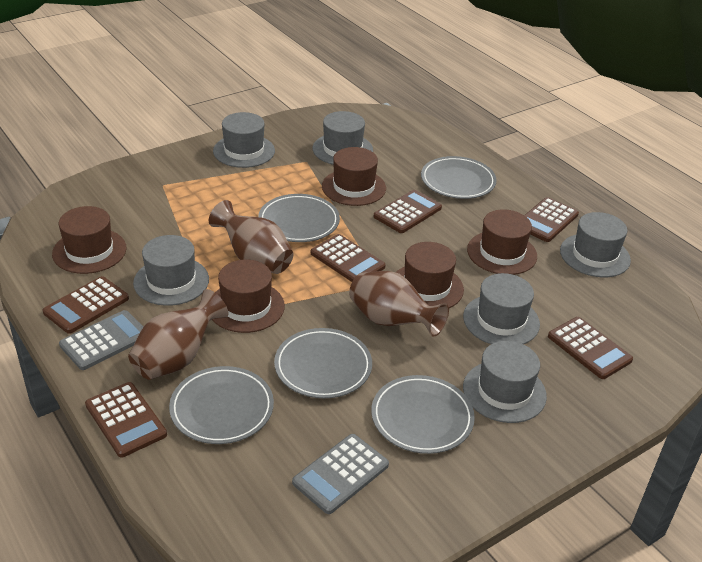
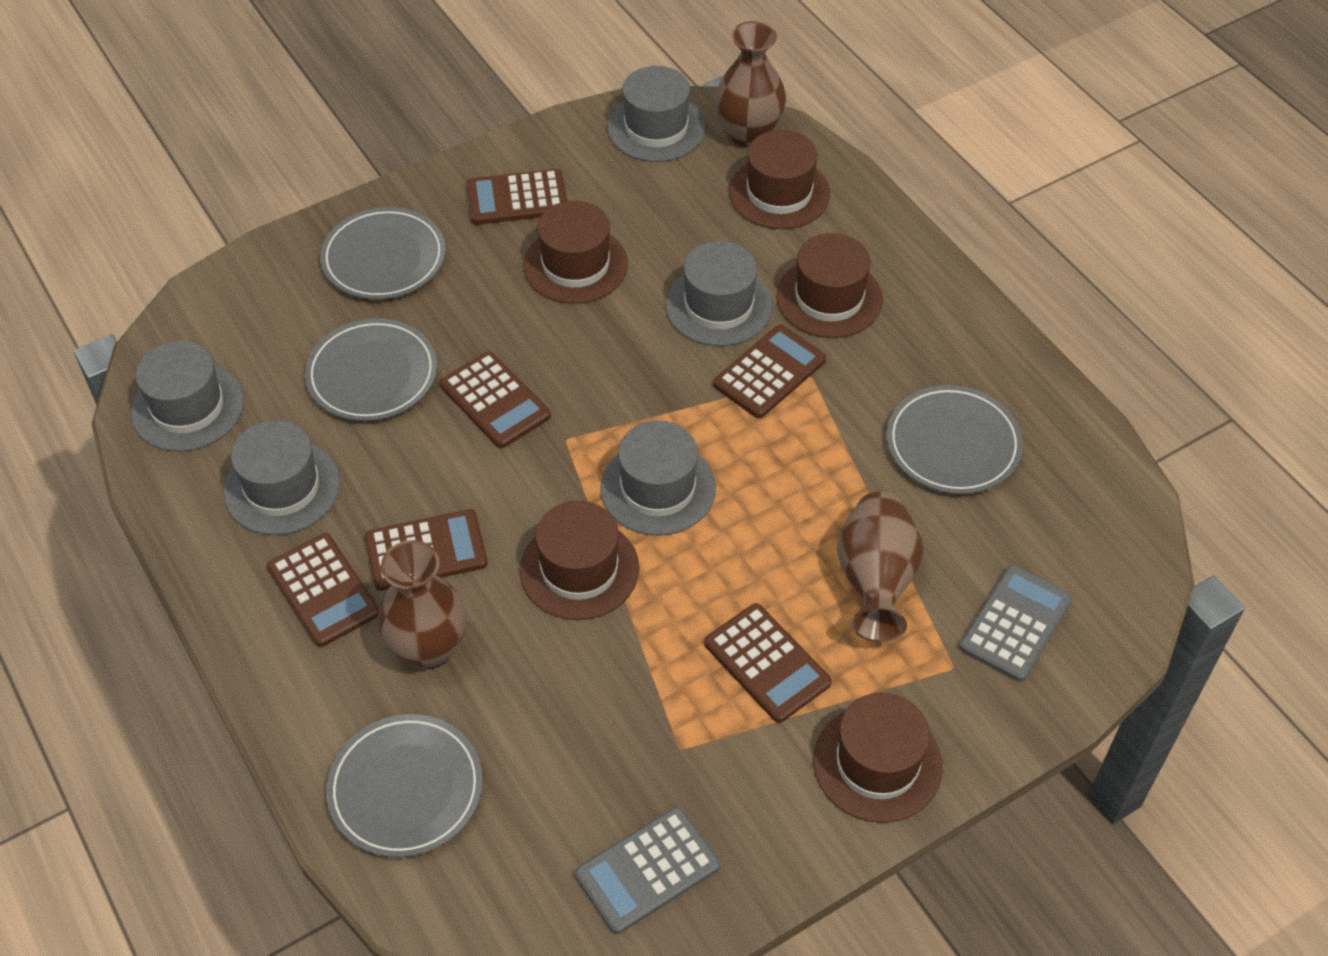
grey hat: 6 -> 5
grey plate: 5 -> 4

